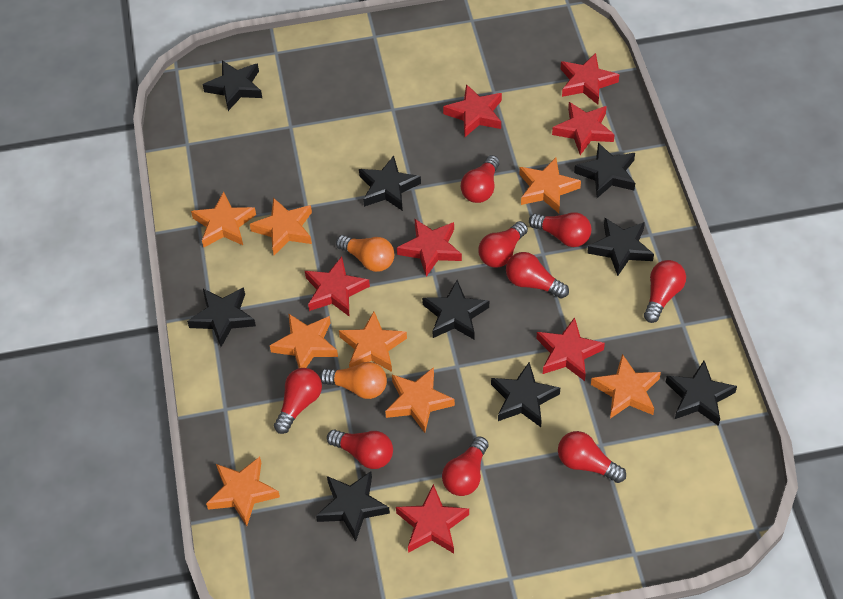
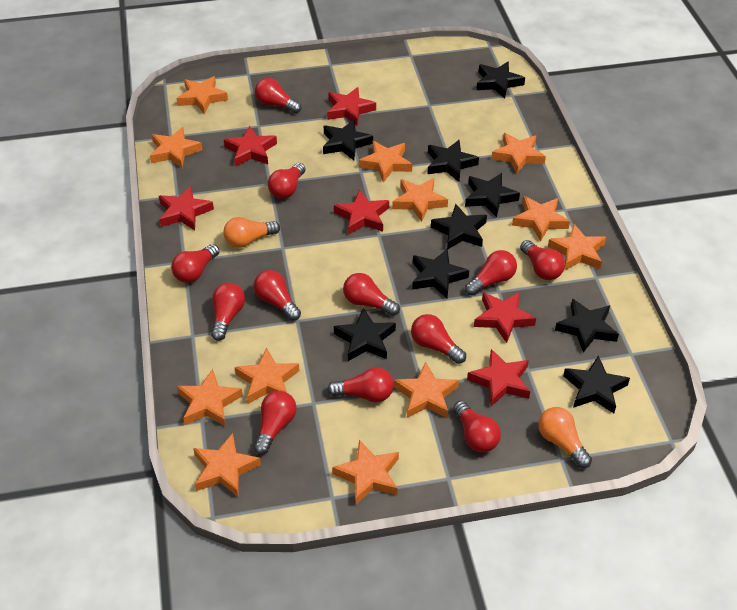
orange star: 8 -> 12
red light bulb: 9 -> 12
red star: 7 -> 6

